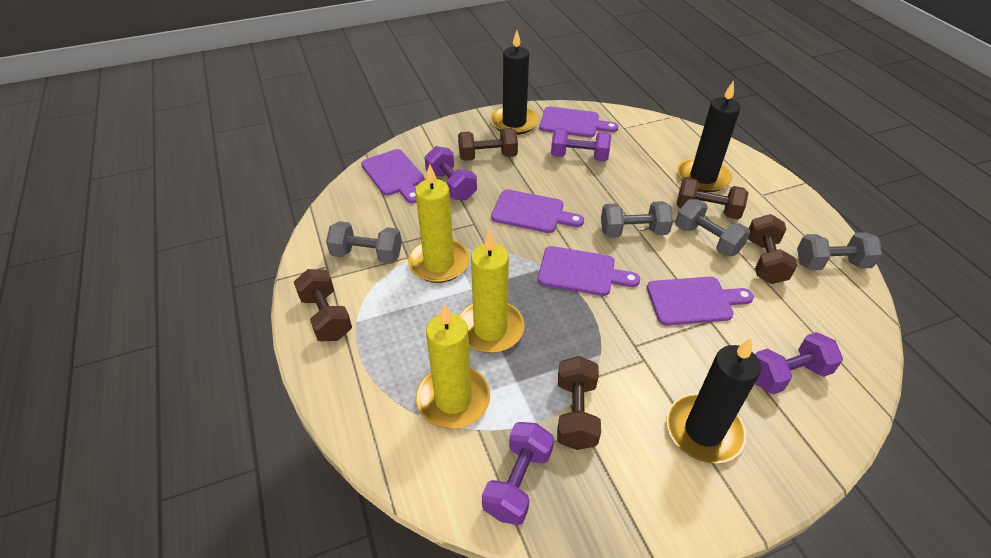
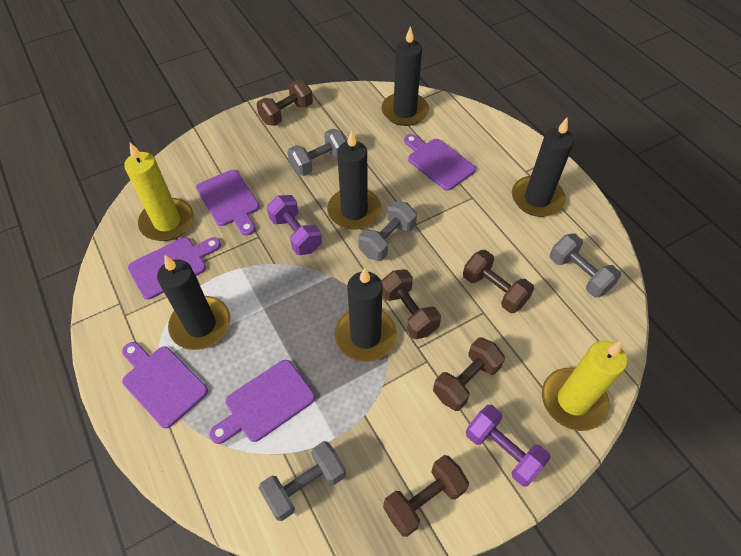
black candle: 3 -> 5
purple dumbbell: 4 -> 2
yellow candle: 3 -> 2

